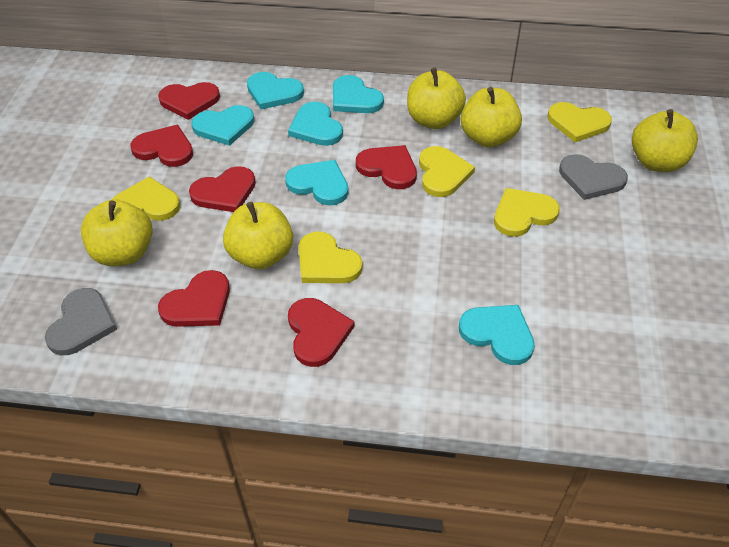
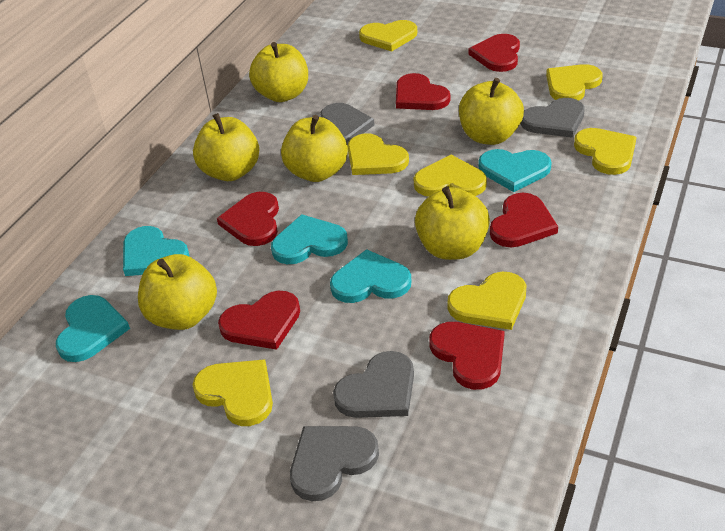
grey heart: 2 -> 4
turquoise heart: 6 -> 5
yellow apple: 5 -> 6
yellow heart: 5 -> 7

